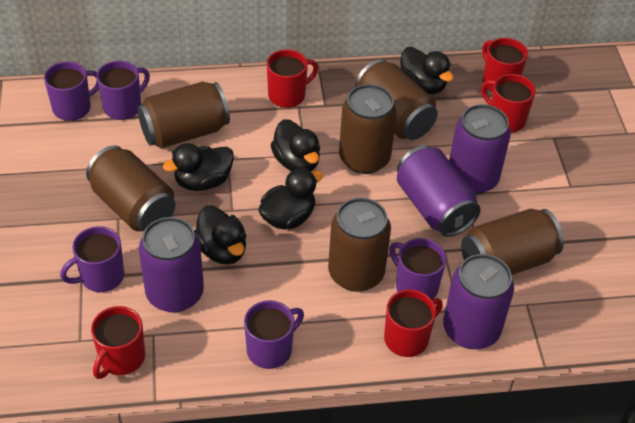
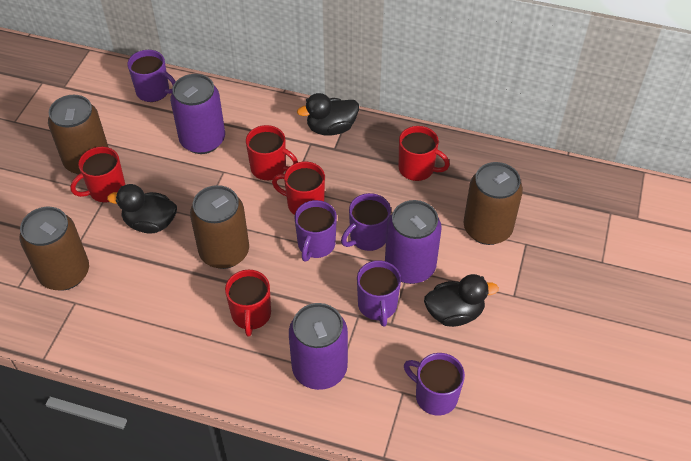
black duck: 5 -> 3
brown can: 6 -> 4
purple can: 4 -> 3

